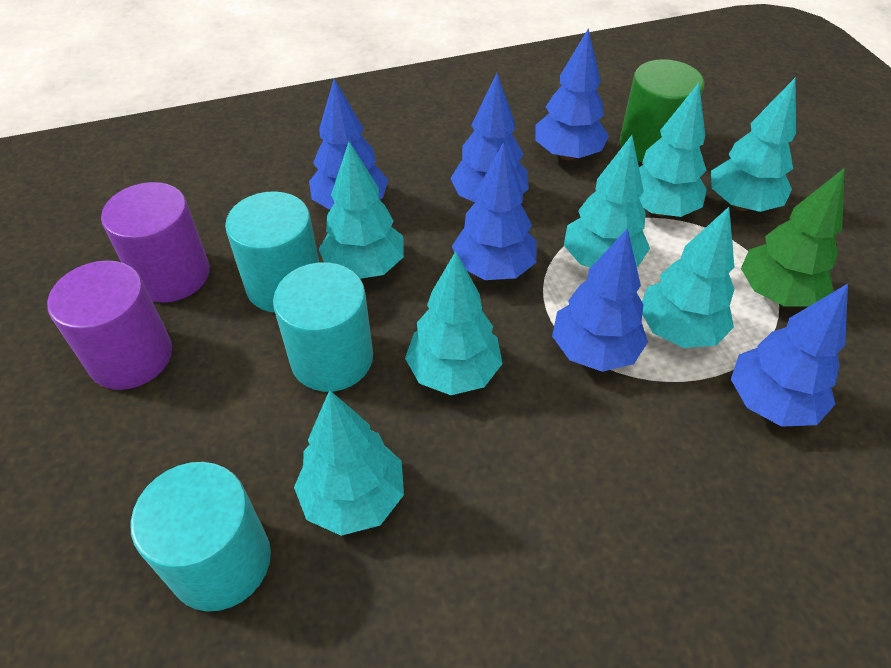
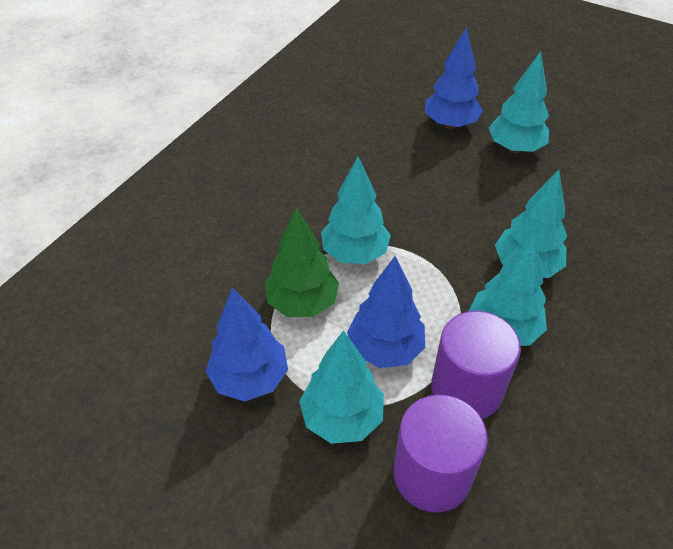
blue tree: 6 -> 3
green cylinder: 1 -> 0
turquoise cylinder: 3 -> 0
turquoise tree: 7 -> 5

